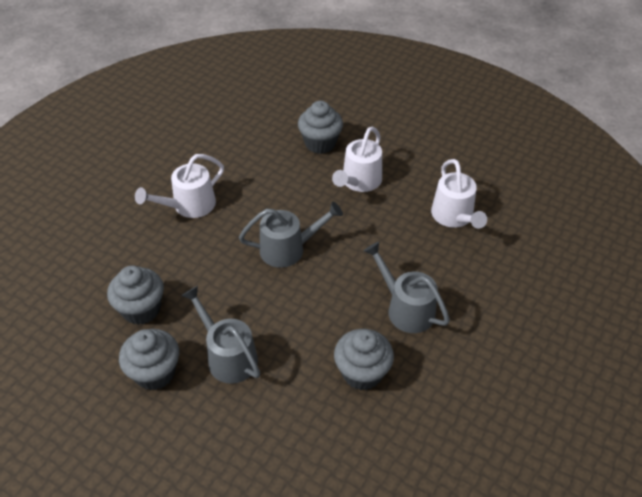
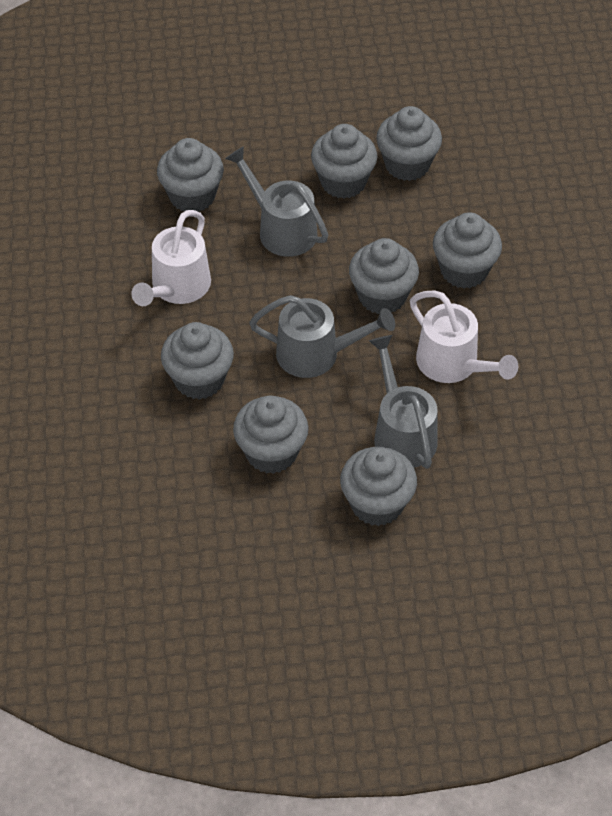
grey cupcake: 4 -> 8
white watering can: 3 -> 2

